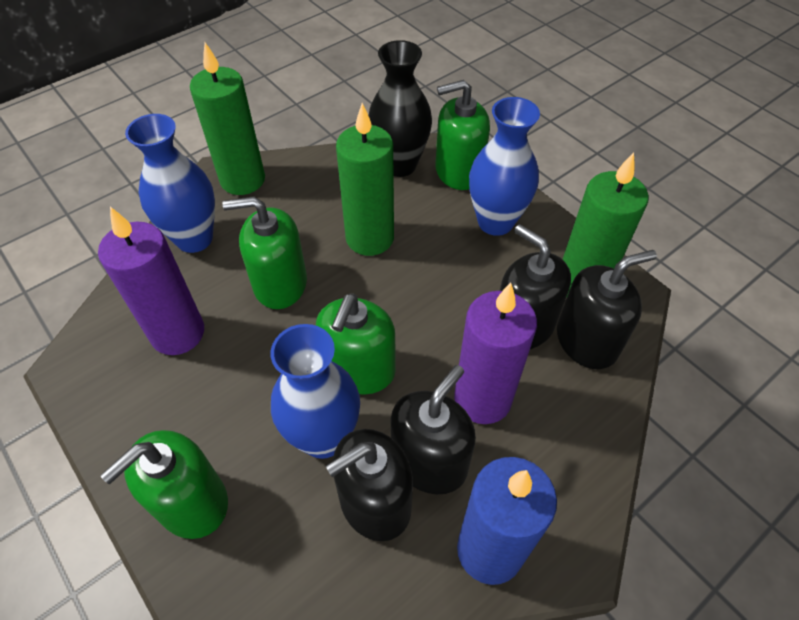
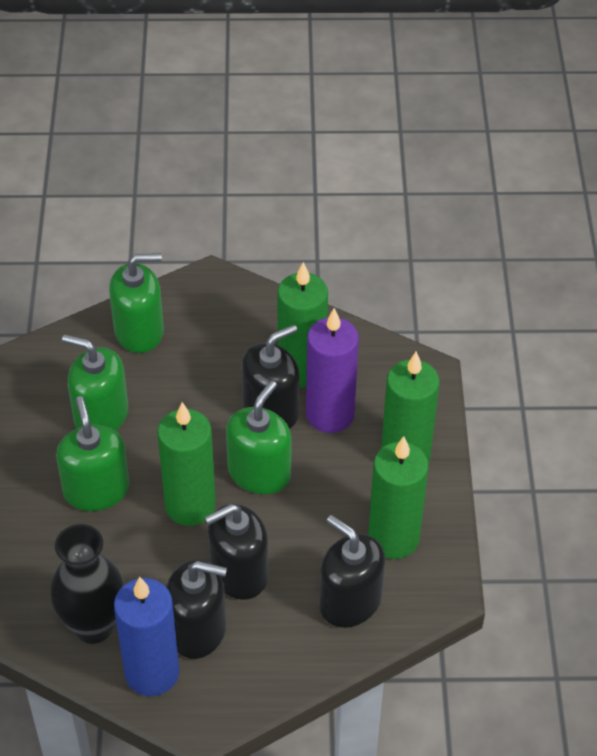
blue vase: 3 -> 0
green candle: 3 -> 4
purple candle: 2 -> 1

